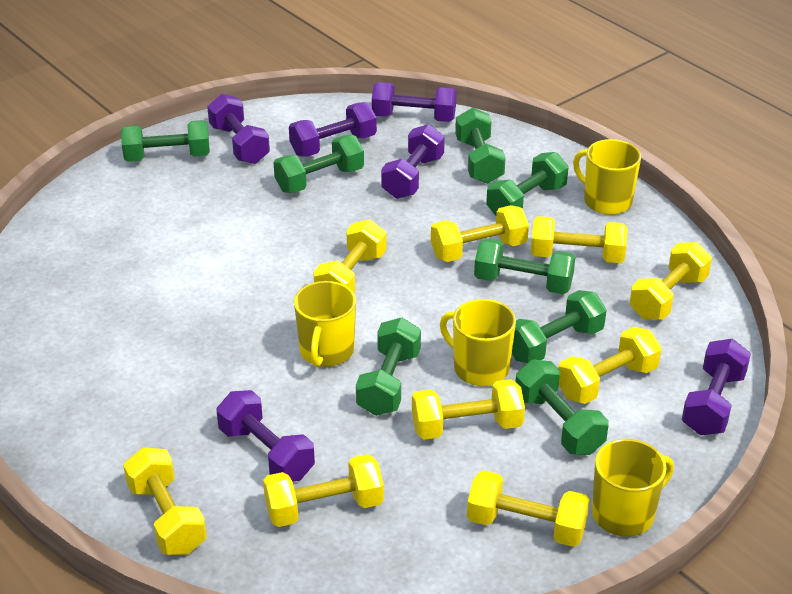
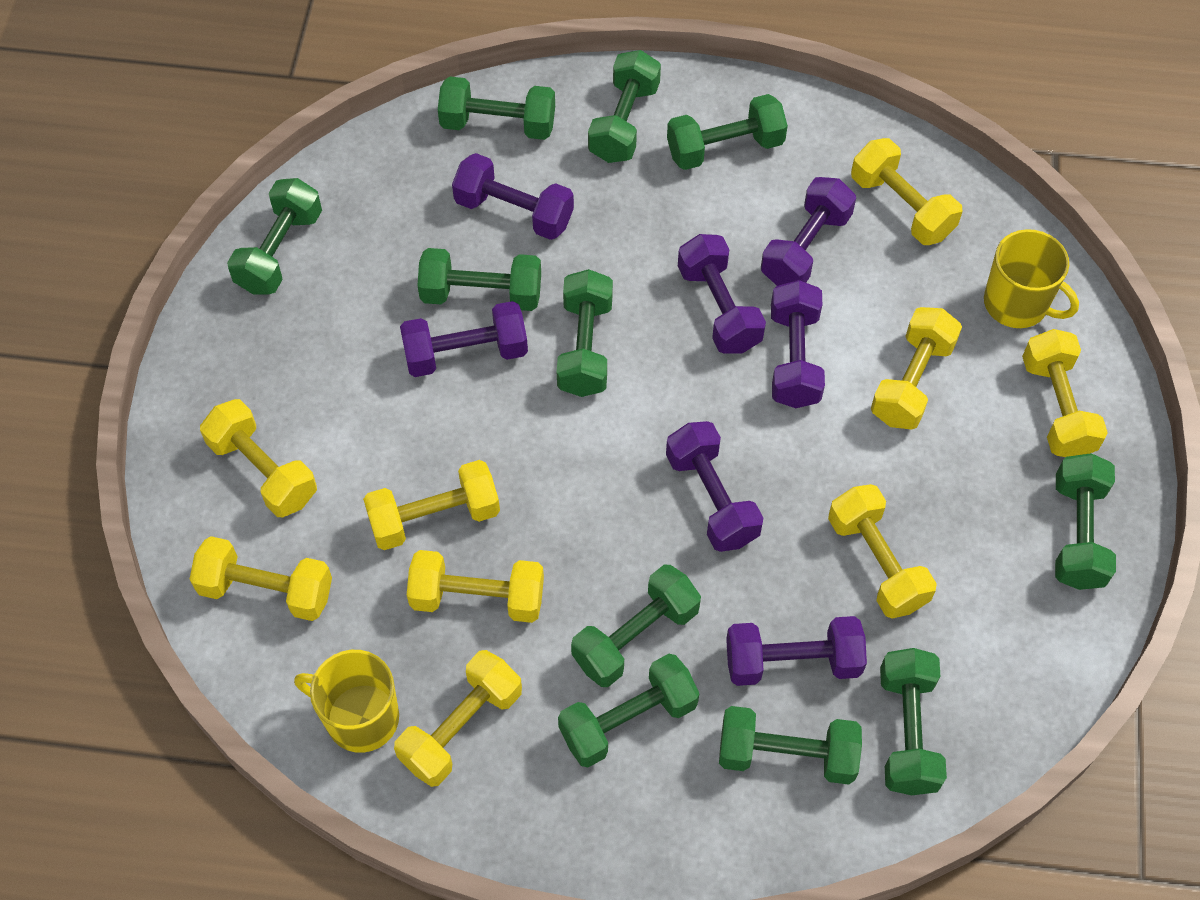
green dumbbell: 8 -> 11
purple dumbbell: 6 -> 7
yellow mug: 4 -> 2

